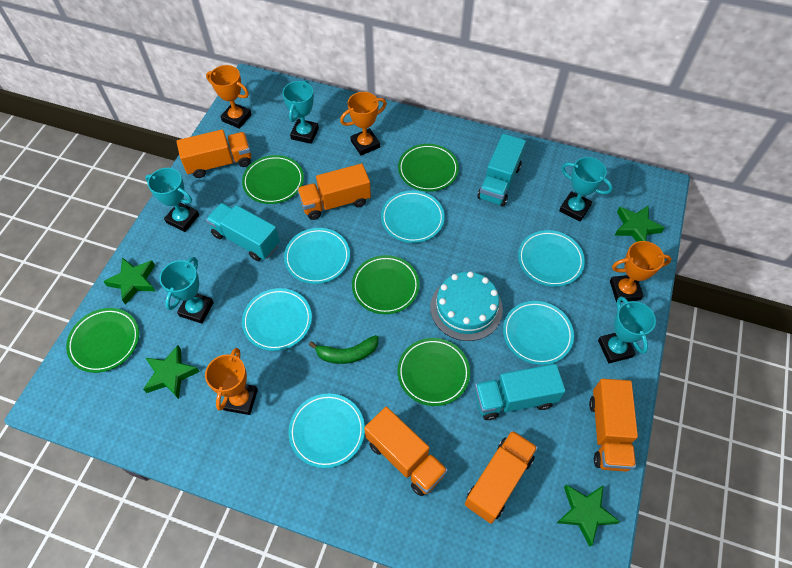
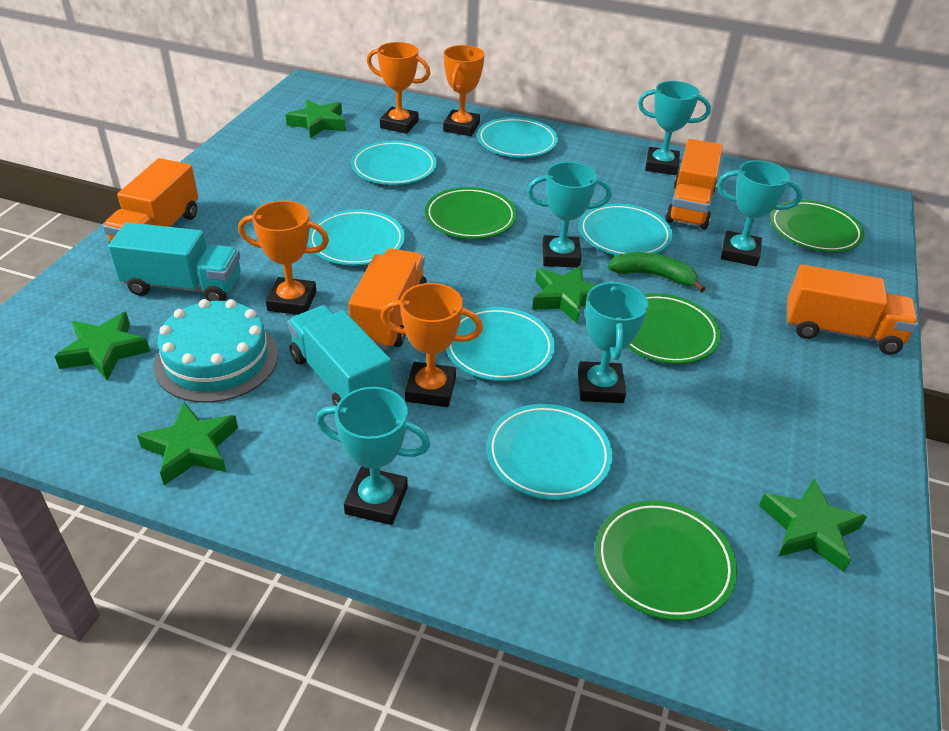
green plate: 5 -> 4
green star: 4 -> 5
orange truck: 5 -> 4
turquoise truck: 3 -> 2

